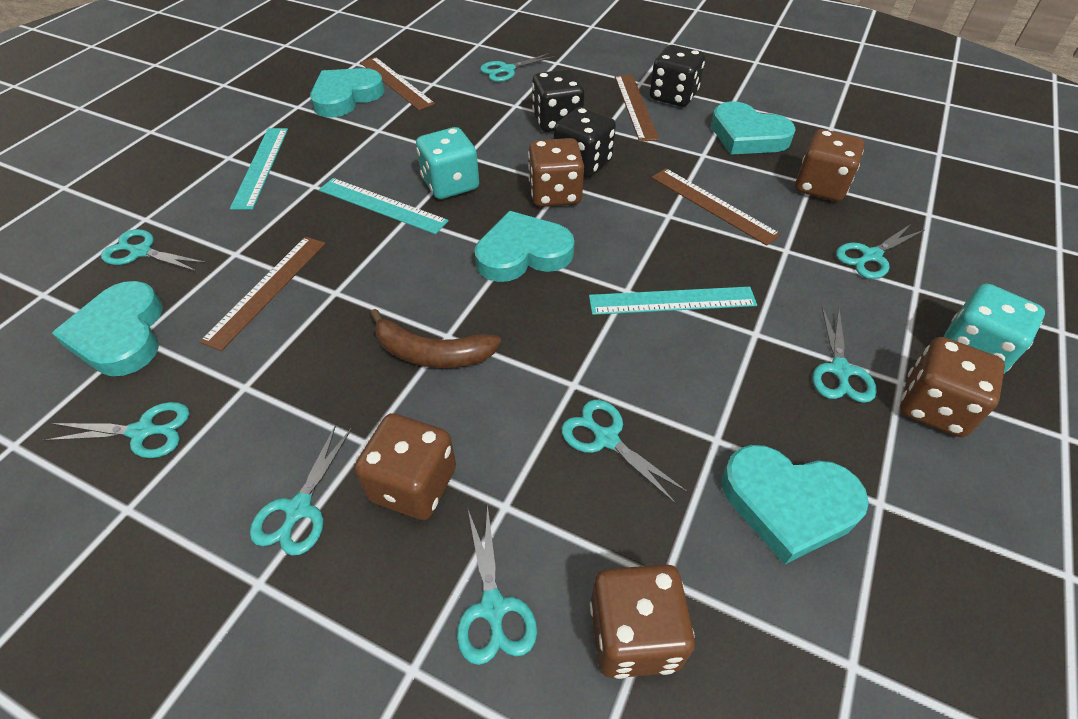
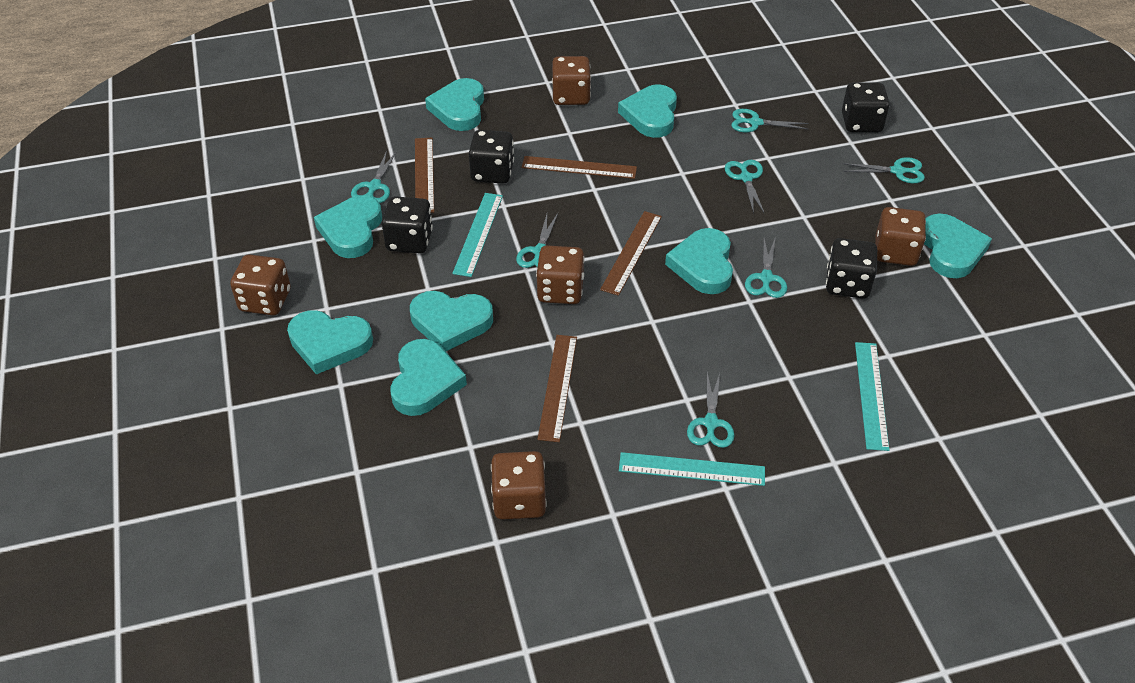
black dice: 3 -> 4
brown banana: 1 -> 0
turquoise dice: 2 -> 0
turquoise heart: 5 -> 8
turquoise scissors: 8 -> 7

